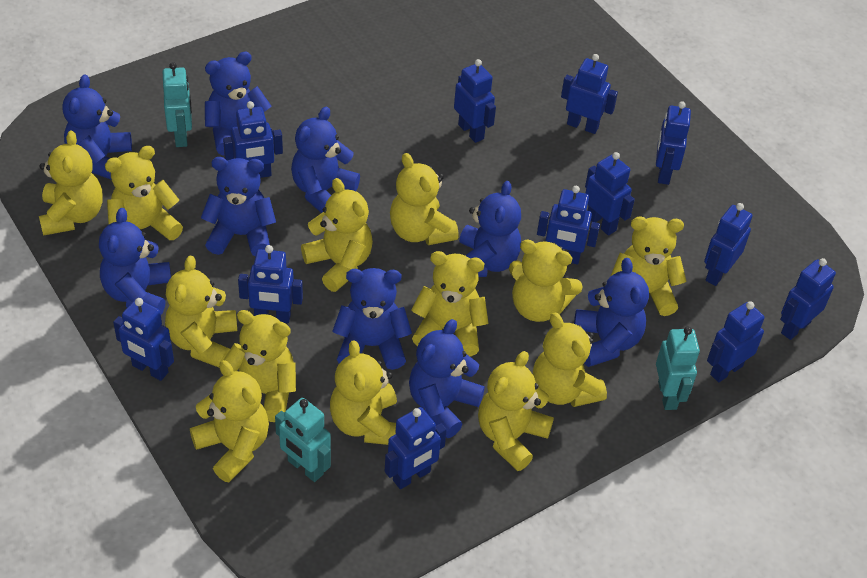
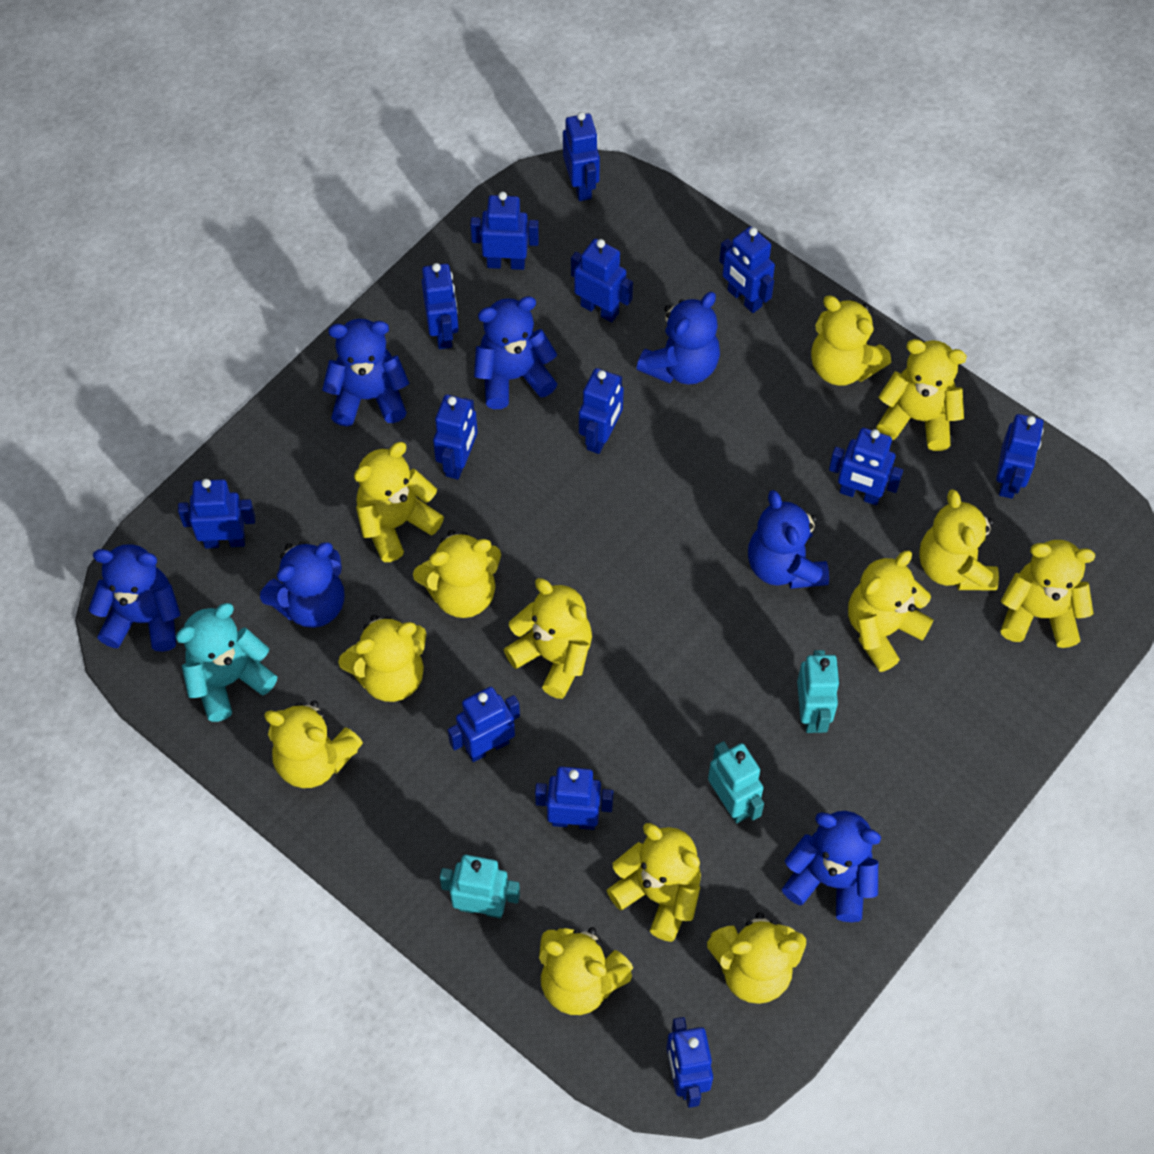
blue robot: 12 -> 13
blue teddy bear: 9 -> 7
turquoise teddy bear: 0 -> 1

